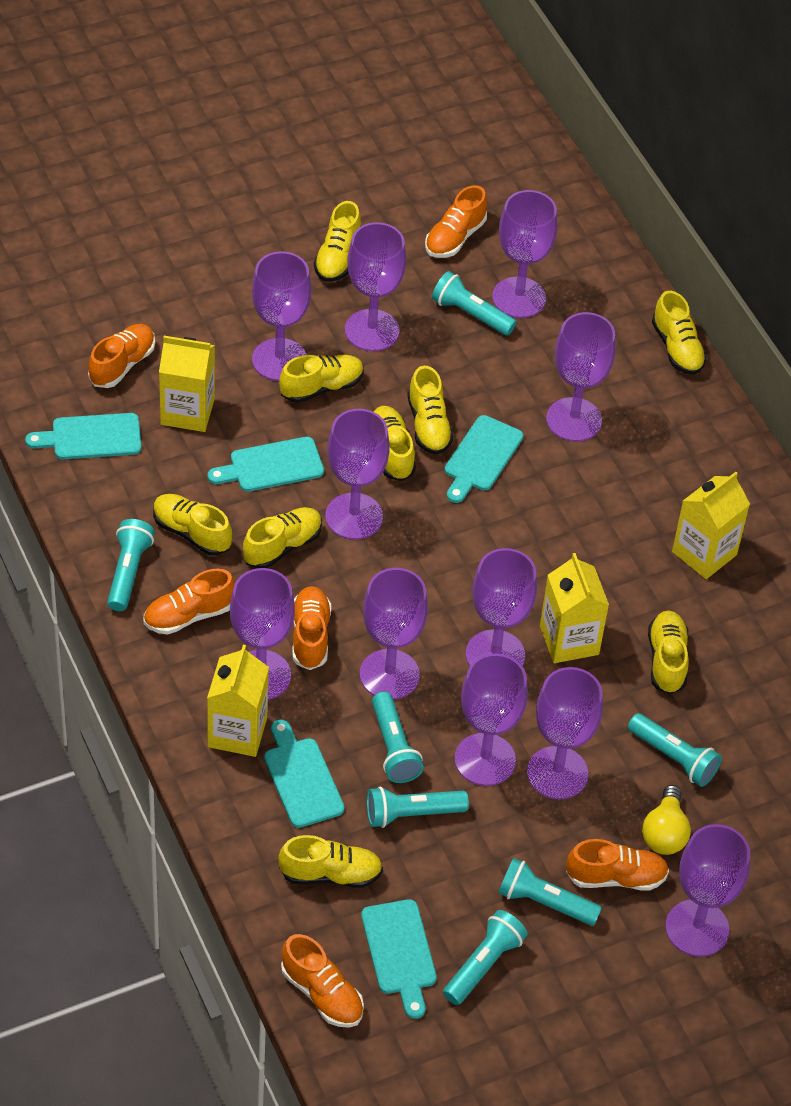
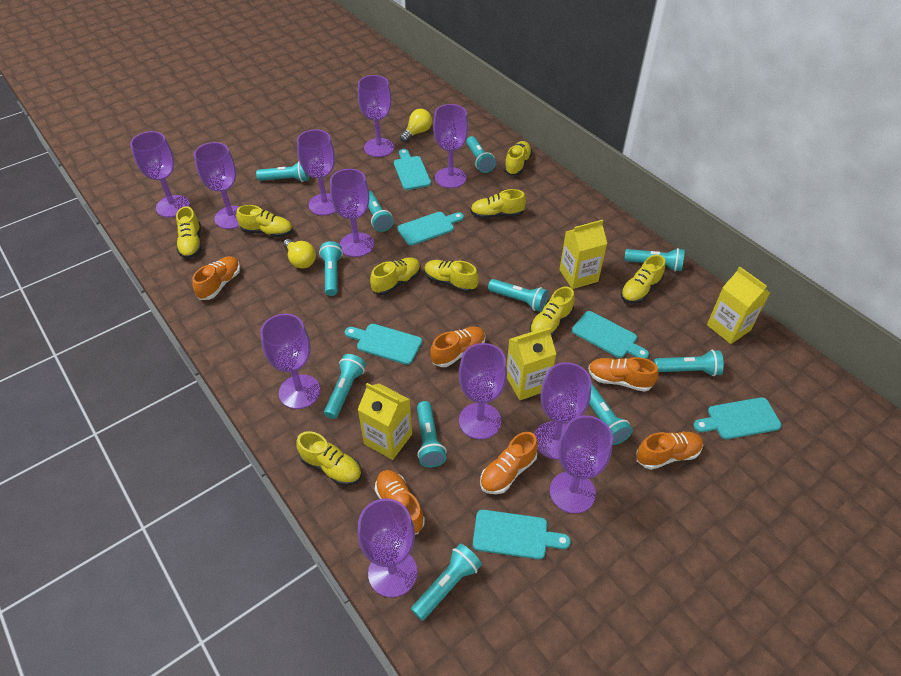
turquoise cutting board: 5 -> 6
turquoise flashlight: 7 -> 11
yellow light bulb: 1 -> 2

